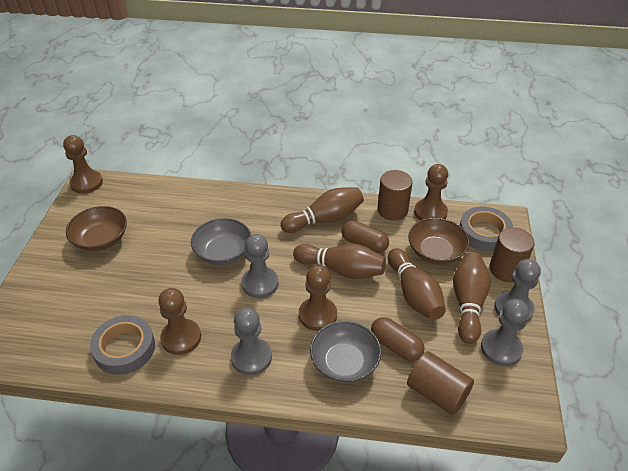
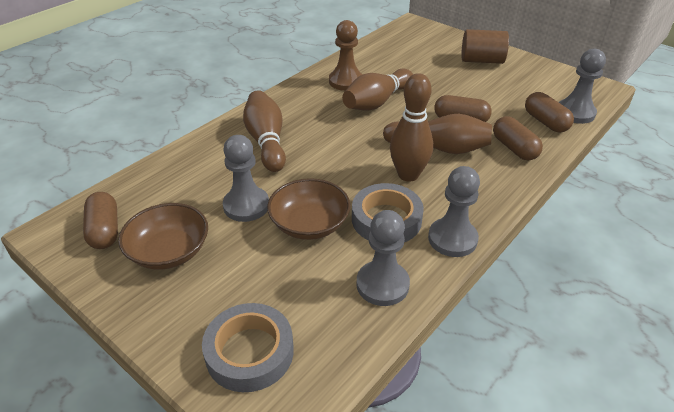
brown capsule: 2 -> 4
brown cylinder: 3 -> 1
brown pawn: 4 -> 1
grey bowl: 2 -> 0

